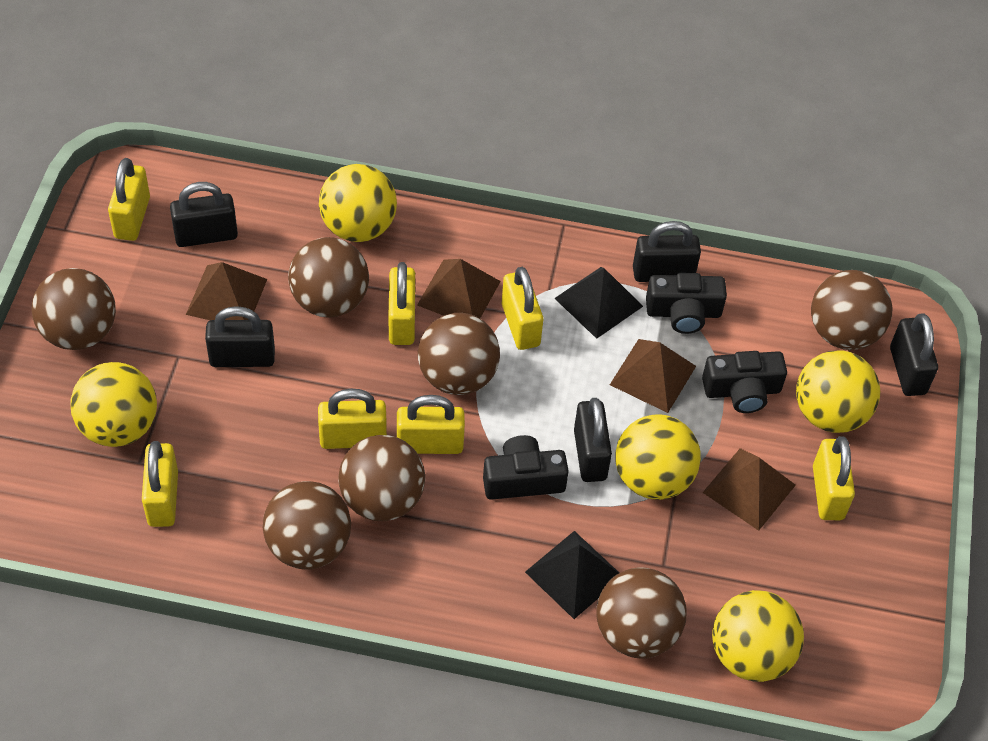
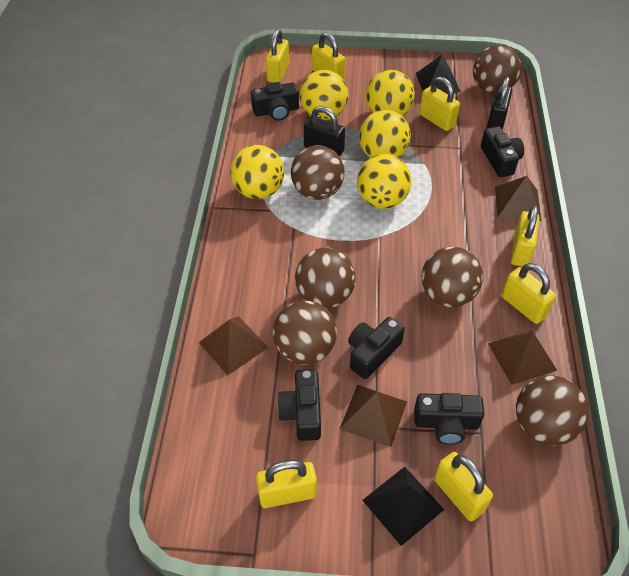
black camera: 3 -> 5
black padlock: 5 -> 2
brown ball: 7 -> 6

